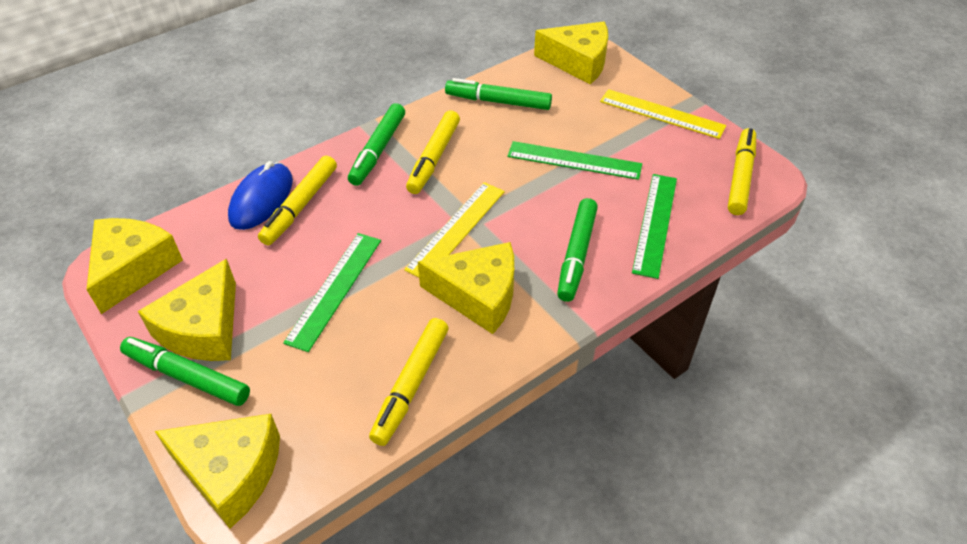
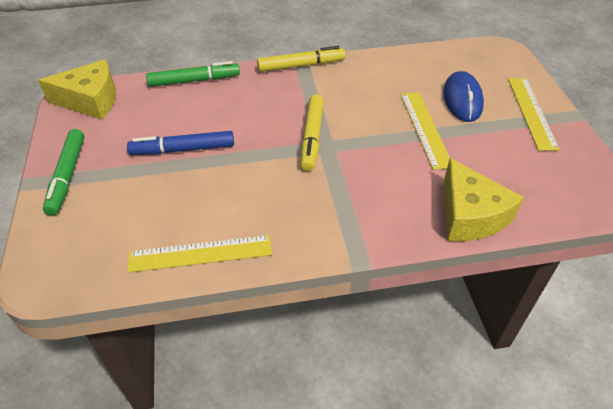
blue marker: 0 -> 1
green marker: 4 -> 2
green ruler: 3 -> 0
yellow cheese: 5 -> 2
yellow marker: 4 -> 2
yellow ruler: 2 -> 3

